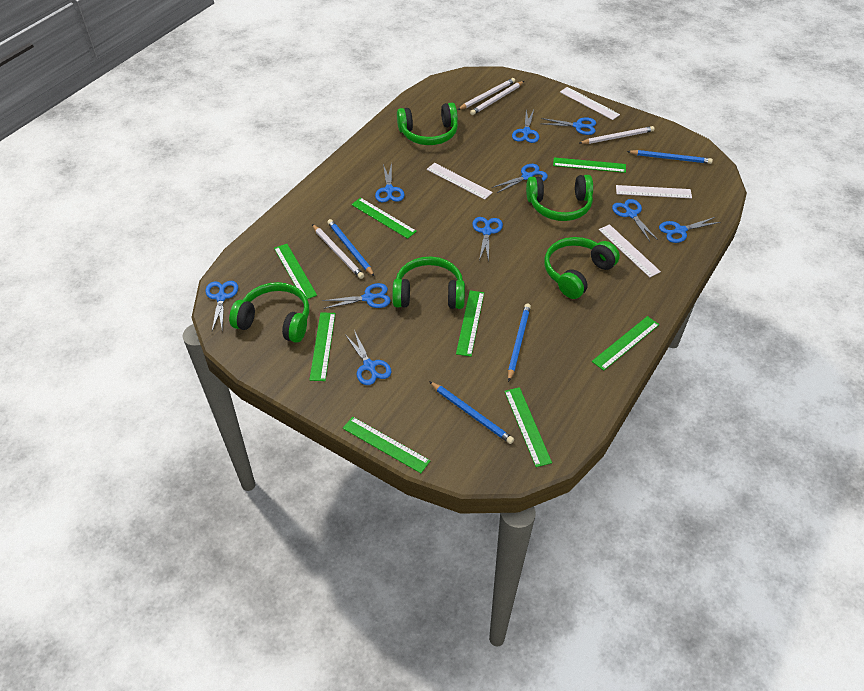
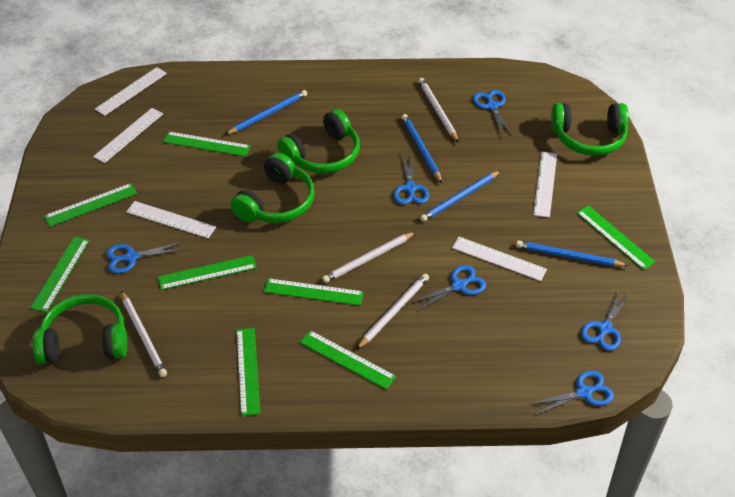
blue scissors: 10 -> 6
green headphones: 5 -> 4
white ruler: 4 -> 5

